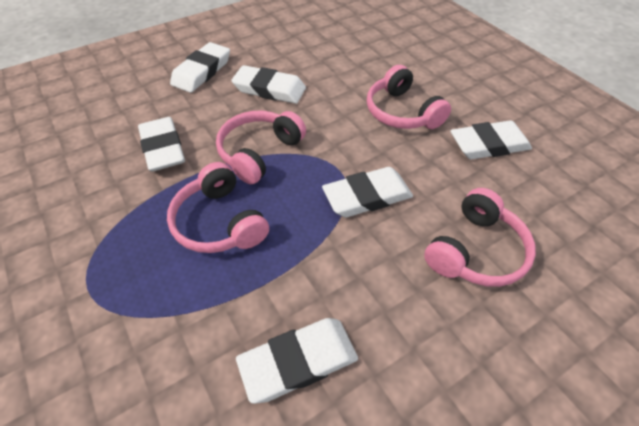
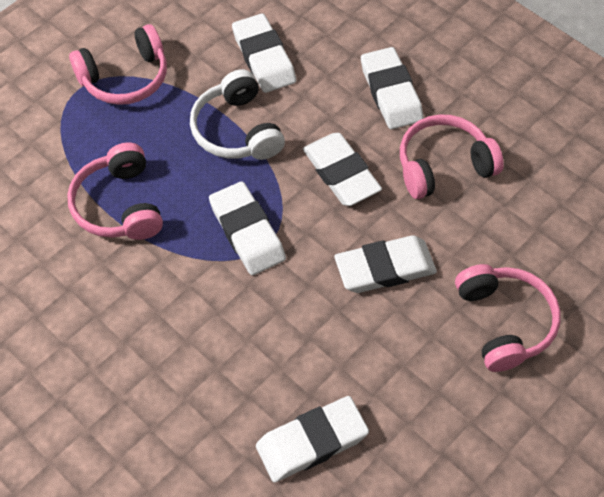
white headphones: 0 -> 1

